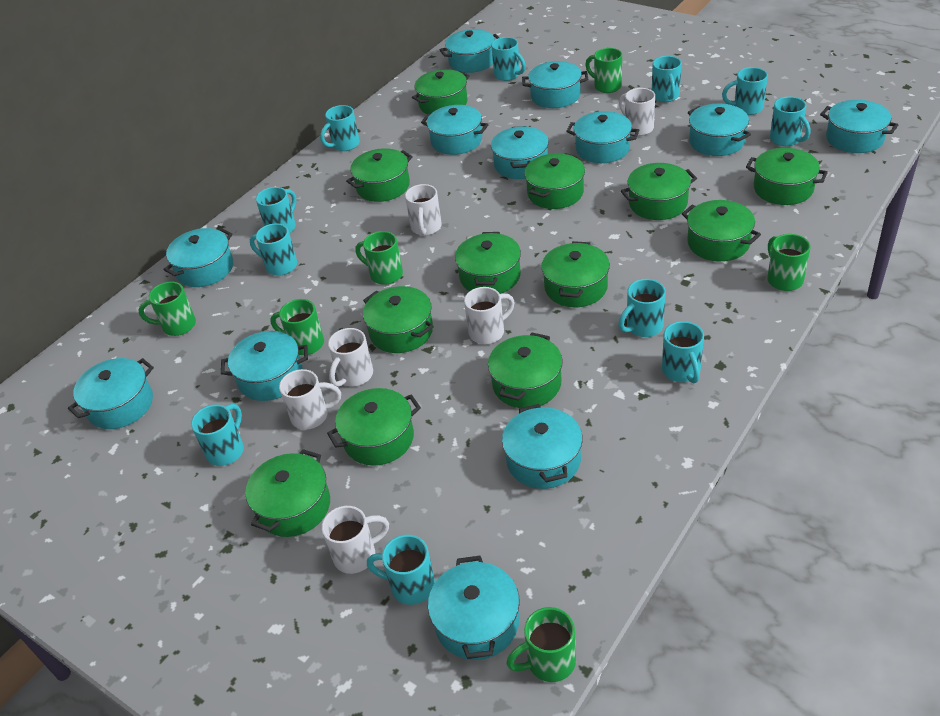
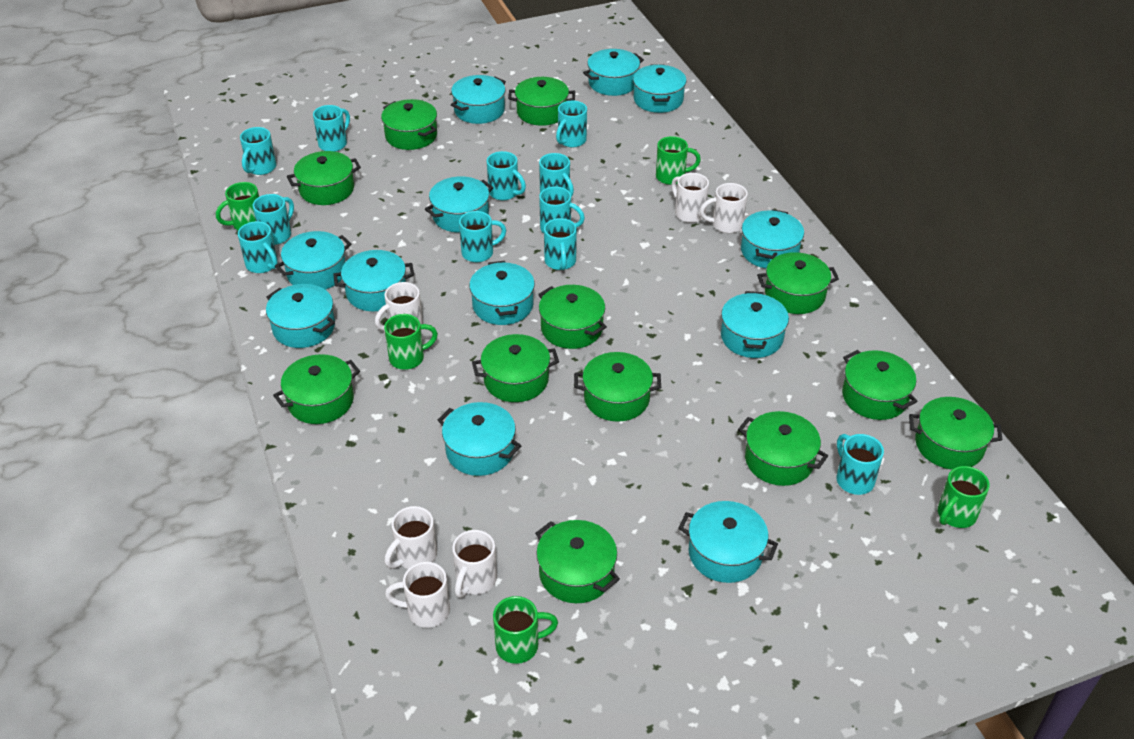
green mug: 6 -> 5

